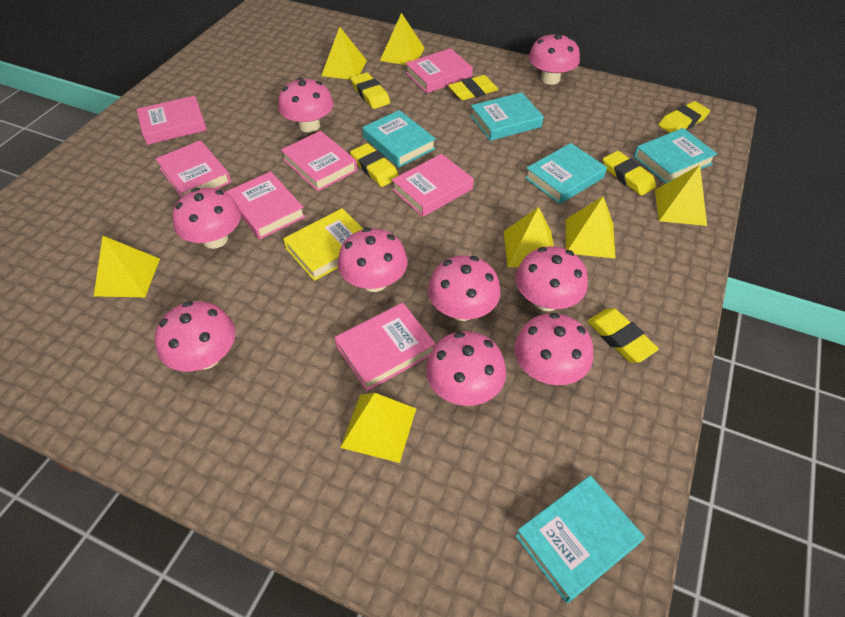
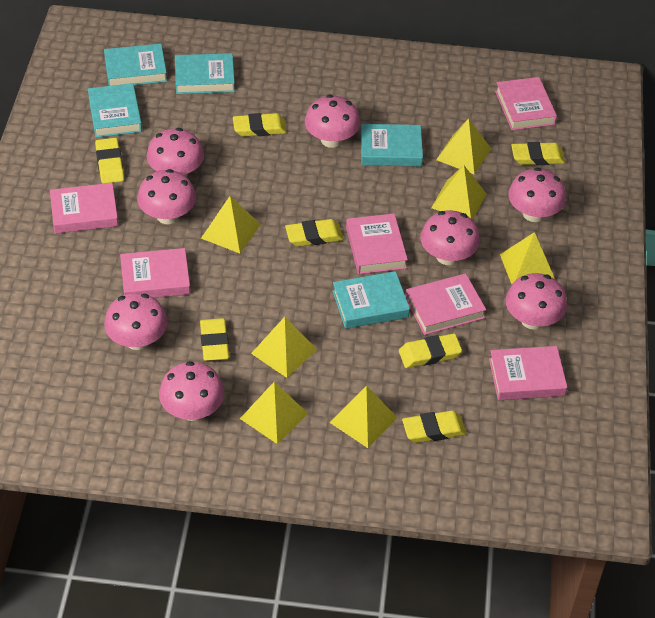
pink book: 7 -> 6
pink mushroom: 9 -> 8
yellow book: 1 -> 0
yellow eraser: 6 -> 7

